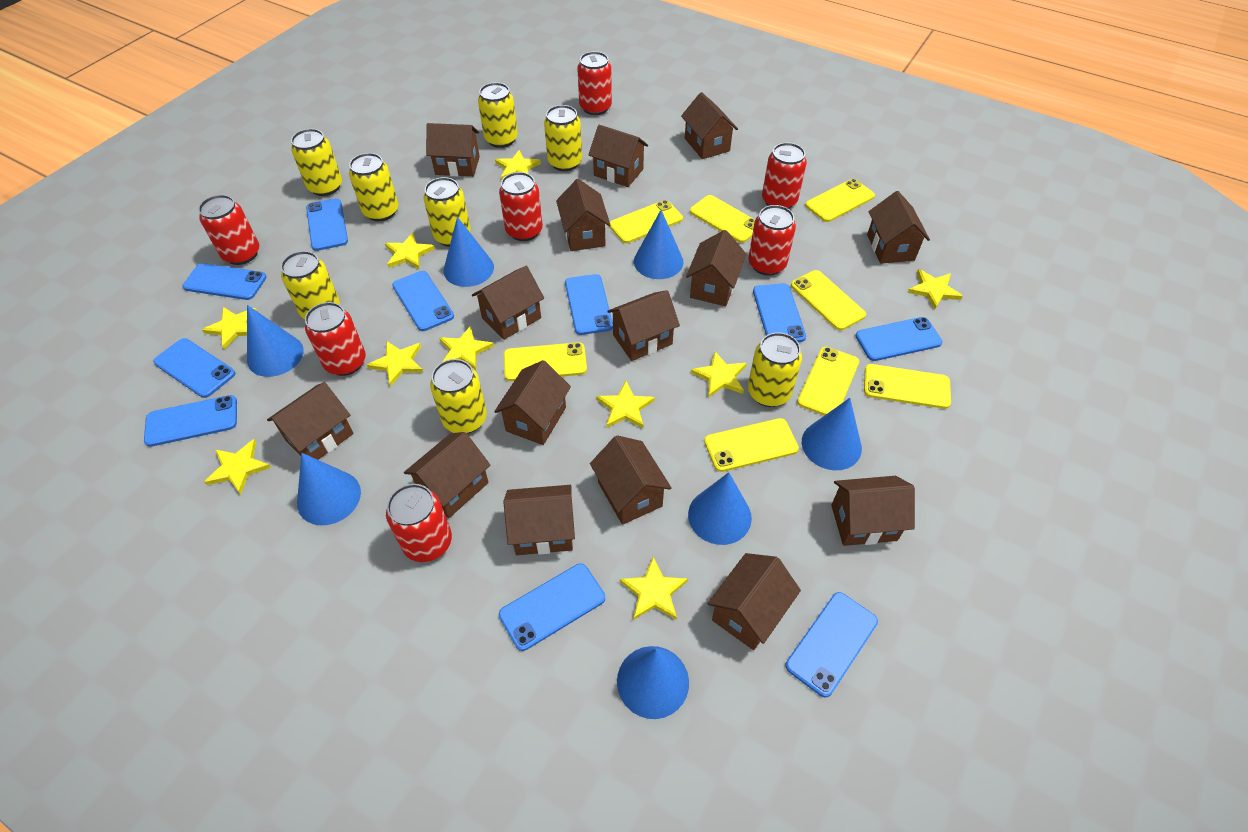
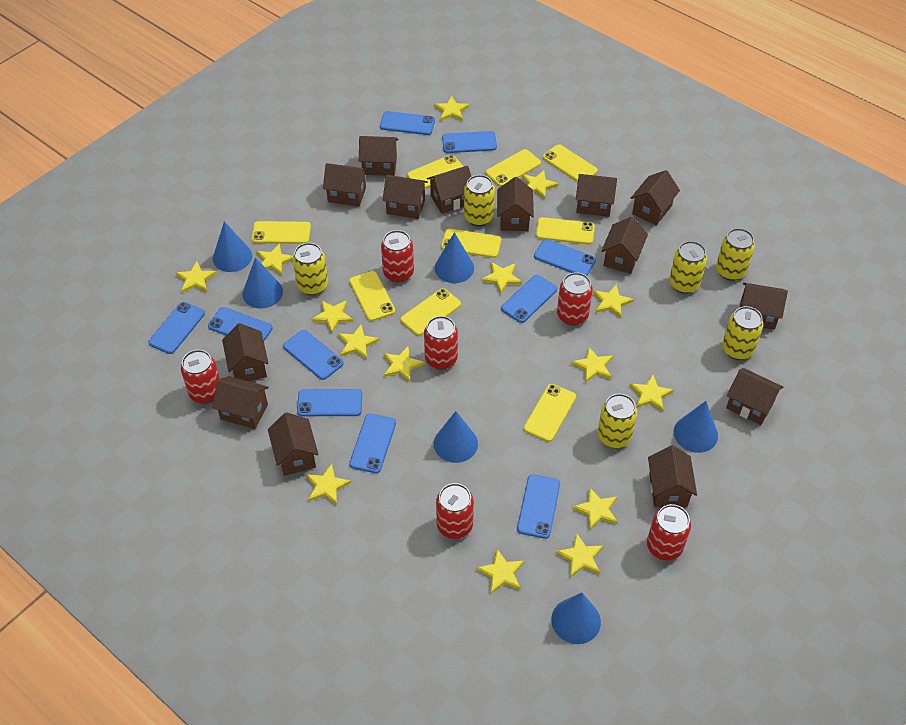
blue cone: 7 -> 6
brown house: 15 -> 14
red can: 7 -> 6
yellow can: 8 -> 6
yellow phone: 8 -> 9
yellow star: 10 -> 15

